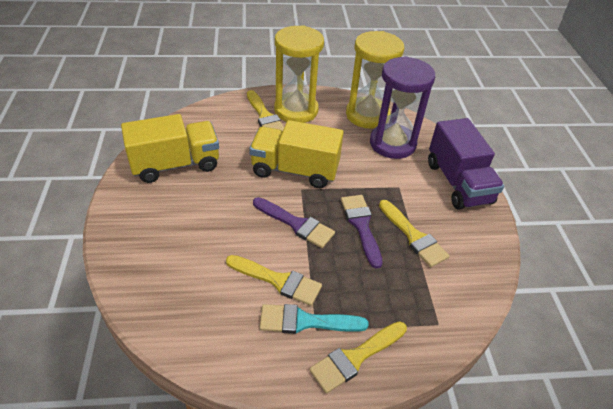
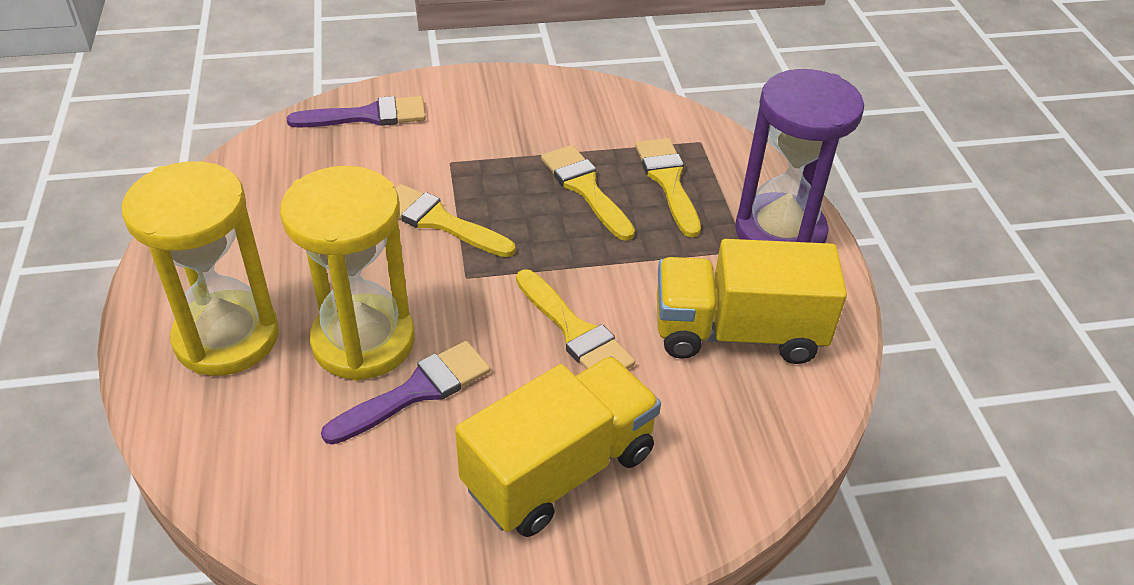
purple truck: 1 -> 0
turquoise brush: 1 -> 0

